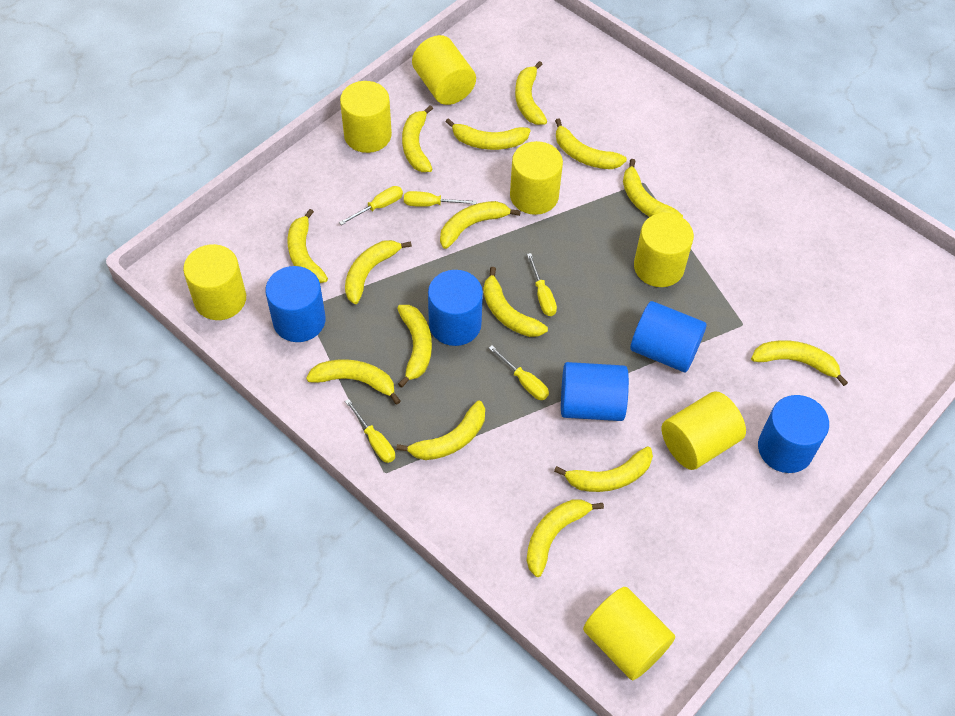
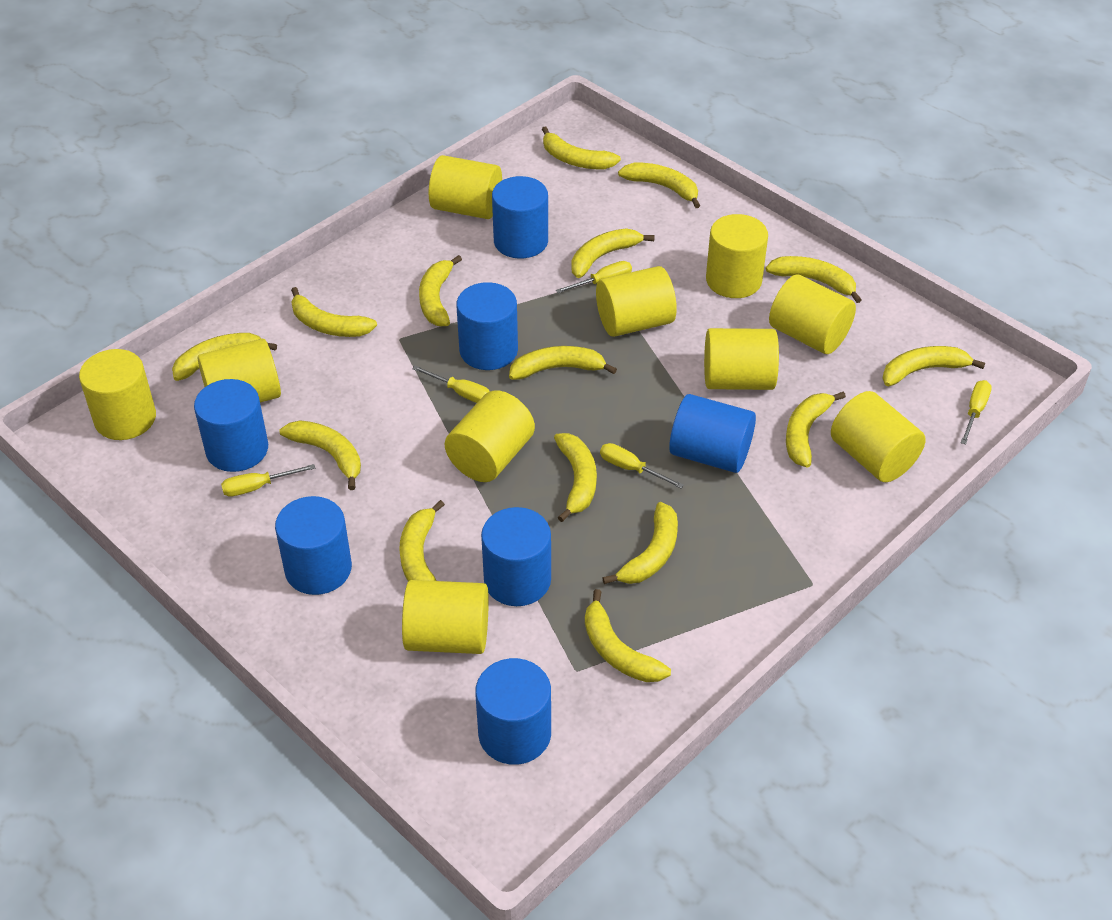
blue cylinder: 5 -> 7
yellow cylinder: 7 -> 10

